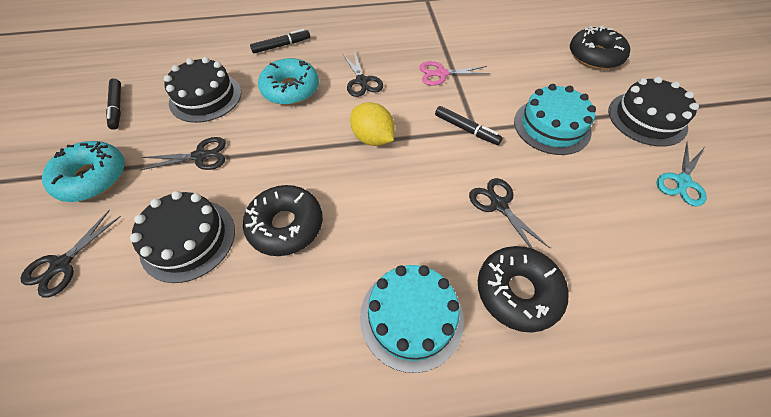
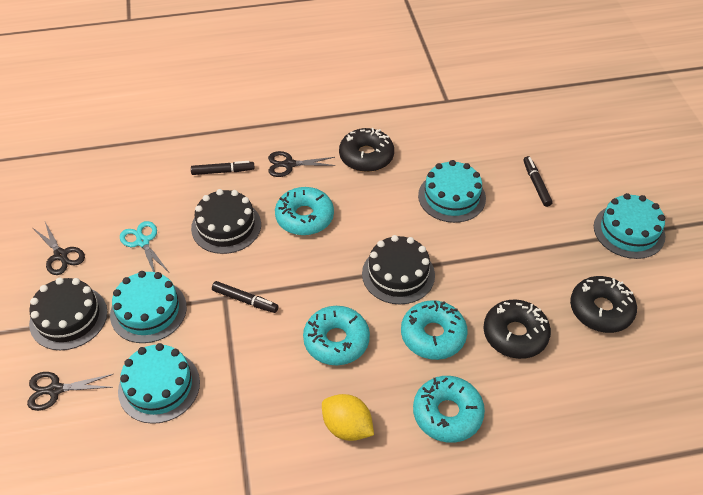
black scissors: 4 -> 3
pink scissors: 1 -> 0
turquoise cake: 2 -> 4
turquoise donut: 2 -> 4

